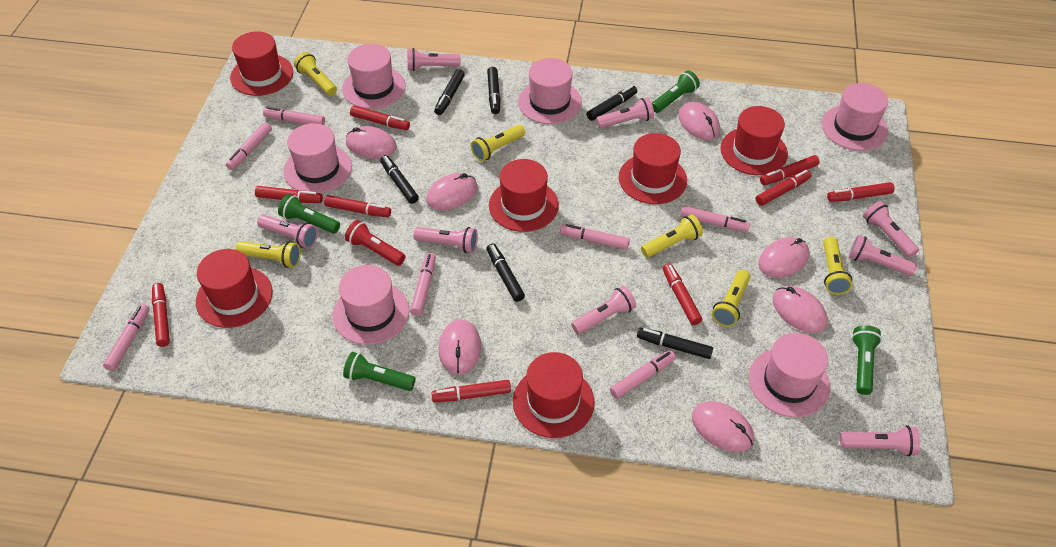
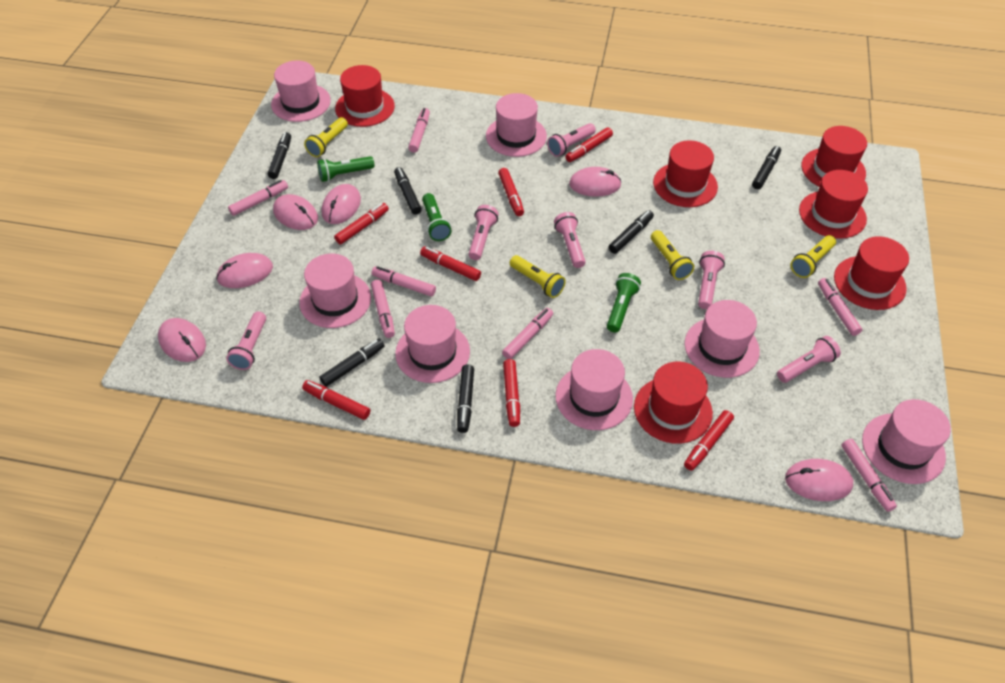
green flashlight: 4 -> 3
pink flashlight: 8 -> 6
pink hat: 6 -> 7
pink mouse: 7 -> 6
red flashlight: 1 -> 0
red marker: 9 -> 7
yellow flashlight: 6 -> 4

